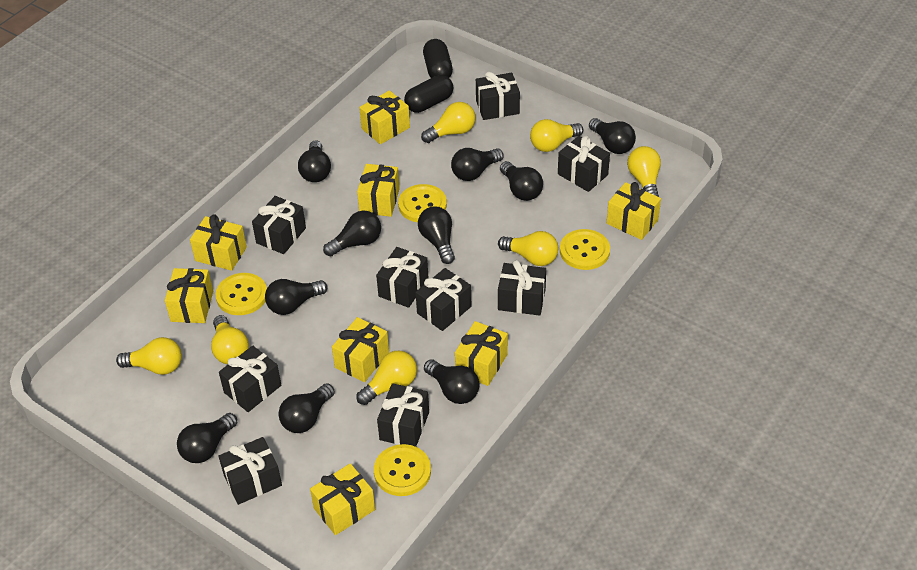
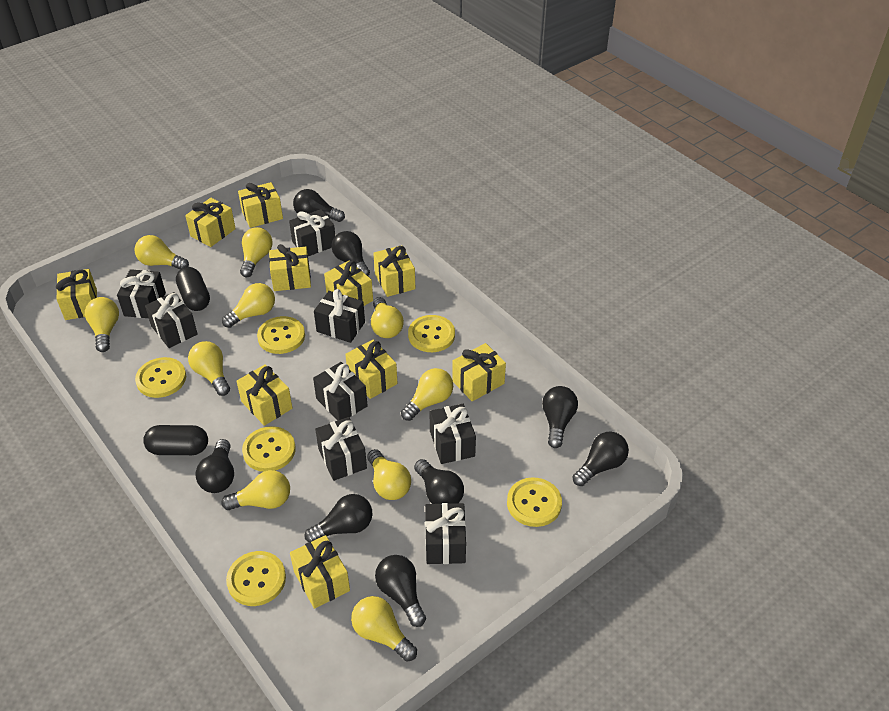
black gift: 9 -> 8
black light bulb: 10 -> 8
yellow button: 4 -> 6
yellow gift: 8 -> 10
yellow light bulb: 7 -> 10

